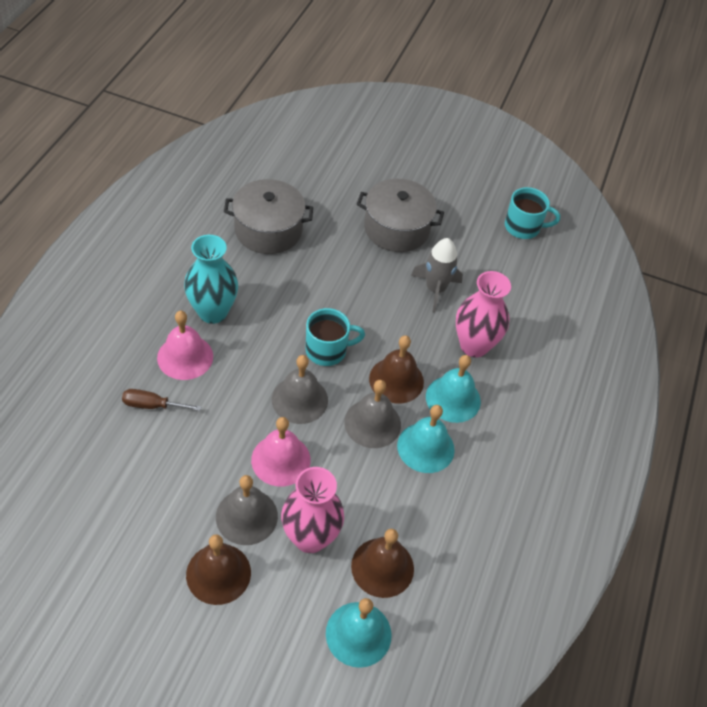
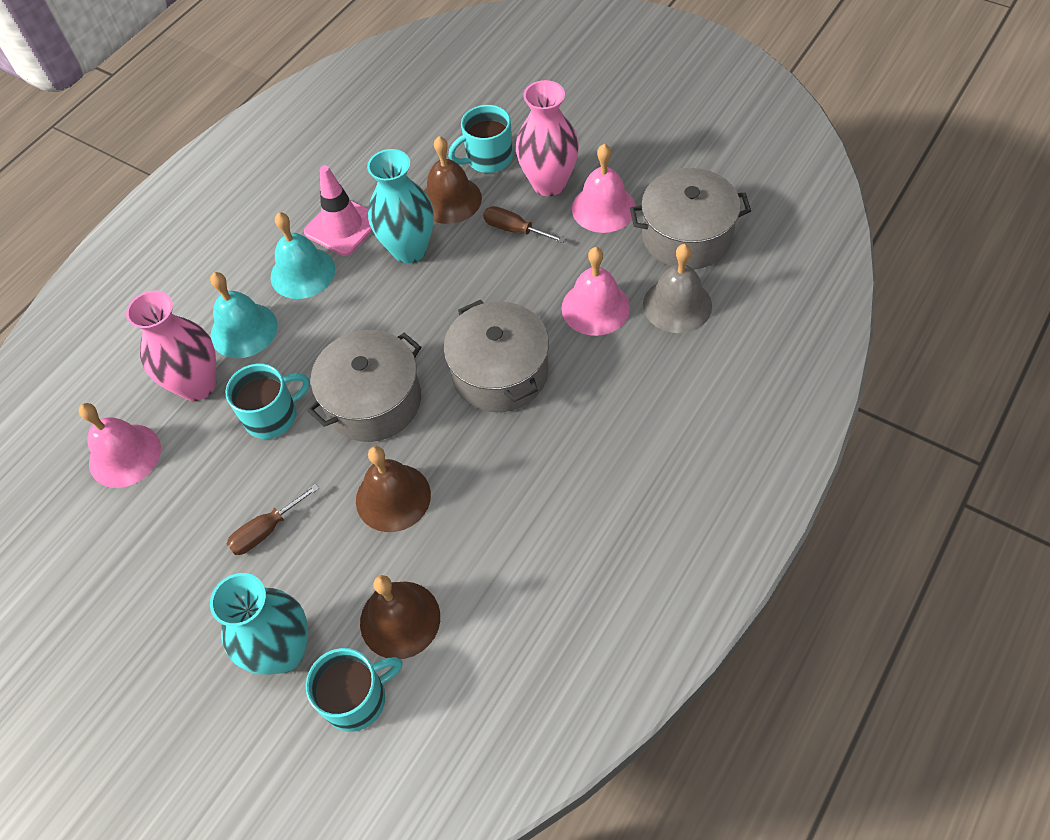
brown screwdriver: 1 -> 2
grey bell: 3 -> 1
grey pot: 2 -> 3
grey rocket: 1 -> 0
pink bell: 2 -> 3
pink traffic cone: 0 -> 1
turquoise bell: 3 -> 2
turquoise mug: 2 -> 3
turquoise vase: 1 -> 2

